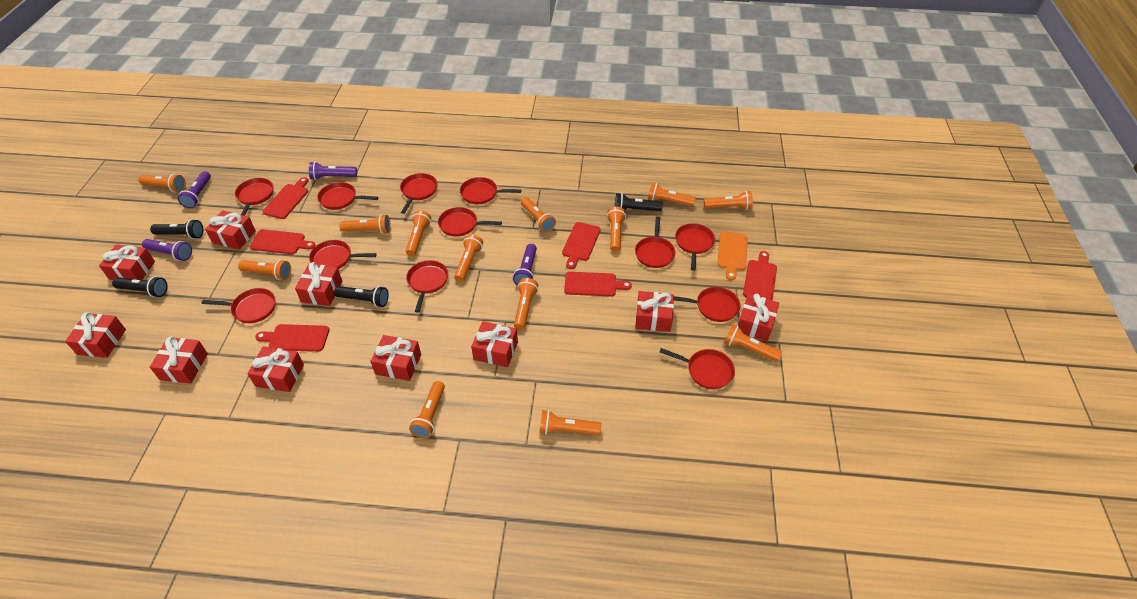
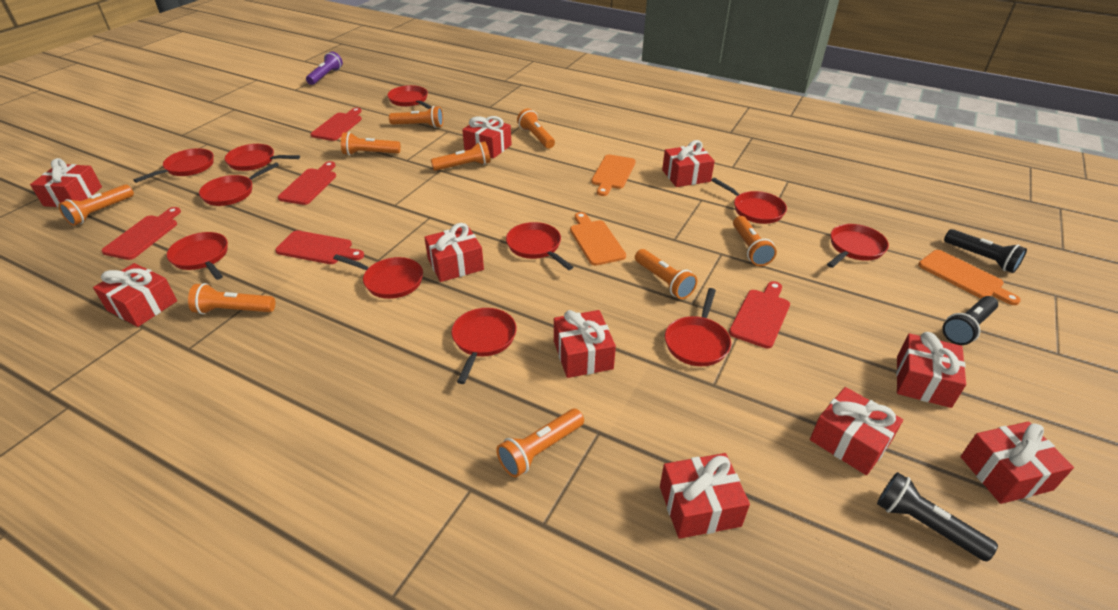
black flashlight: 4 -> 3
orange cutting board: 1 -> 3
orange flashlight: 13 -> 9
purple flashlight: 4 -> 1
red cutting board: 6 -> 5
red pan: 12 -> 11

